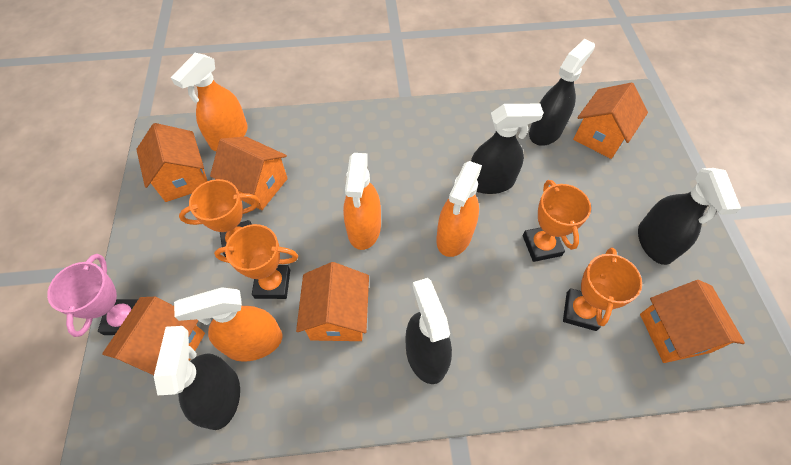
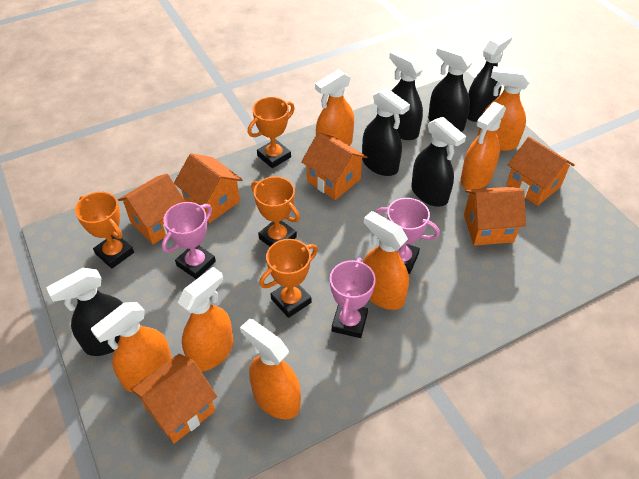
black spray bottle: 5 -> 6
orange spray bottle: 4 -> 7
pink trophy: 1 -> 3

